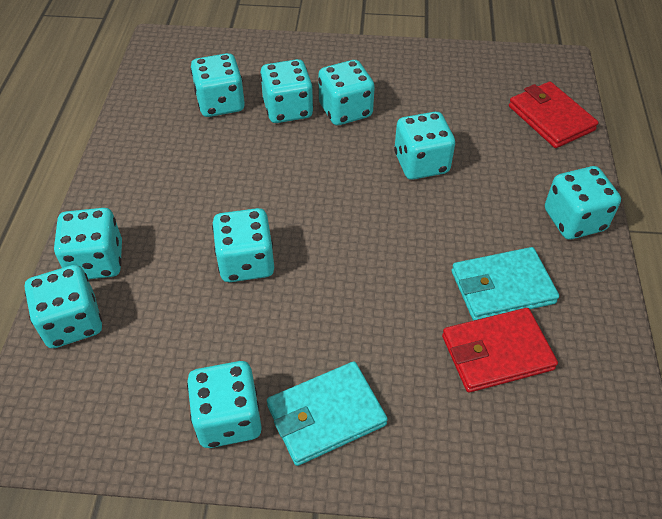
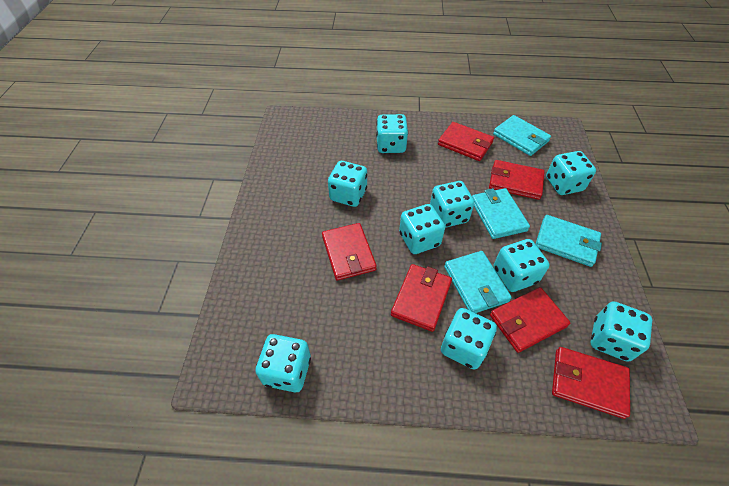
red wallet: 2 -> 6
turquoise wallet: 2 -> 4

